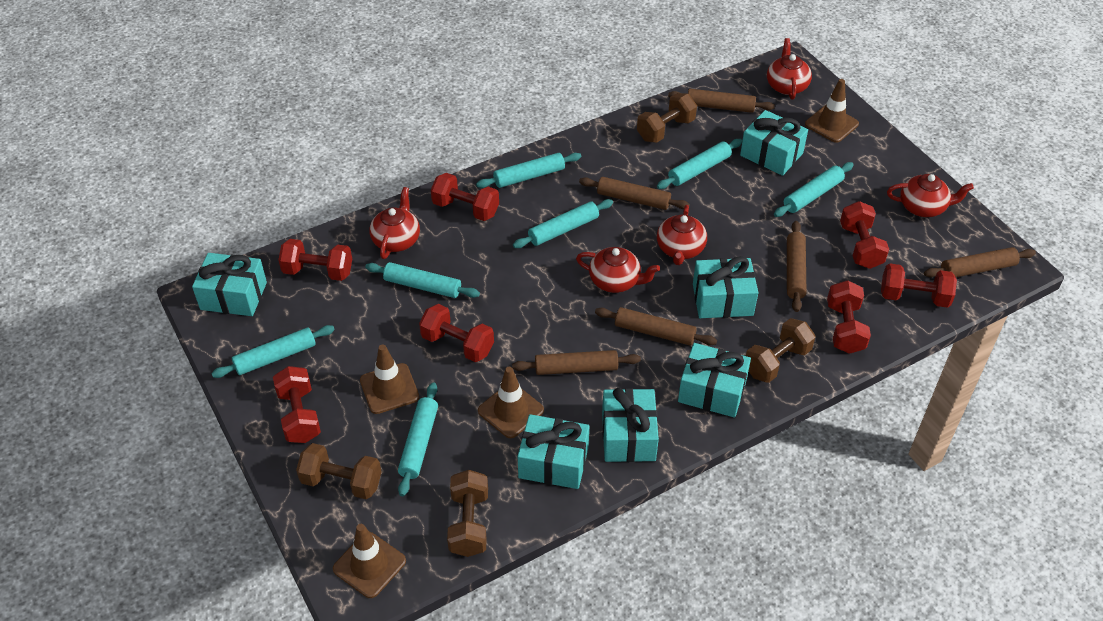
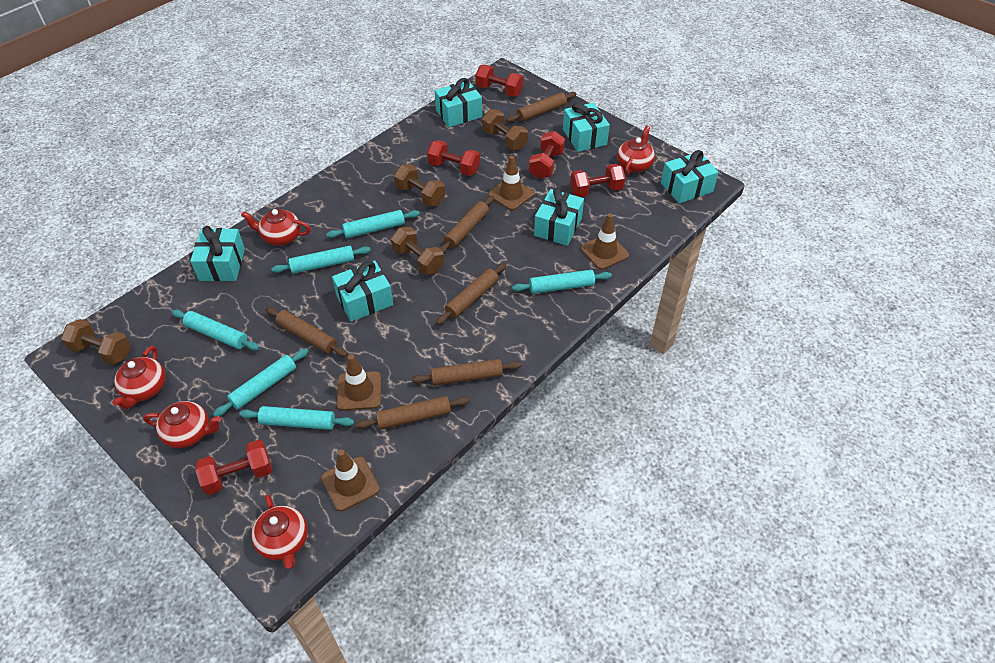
red dumbbell: 7 -> 5
turquoise rolling pin: 7 -> 6

